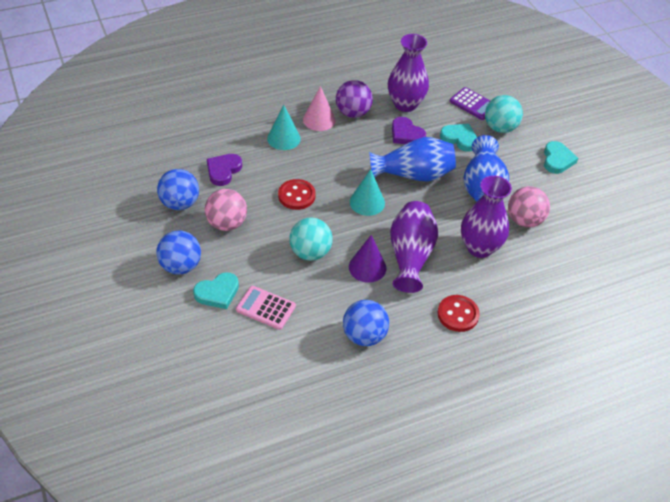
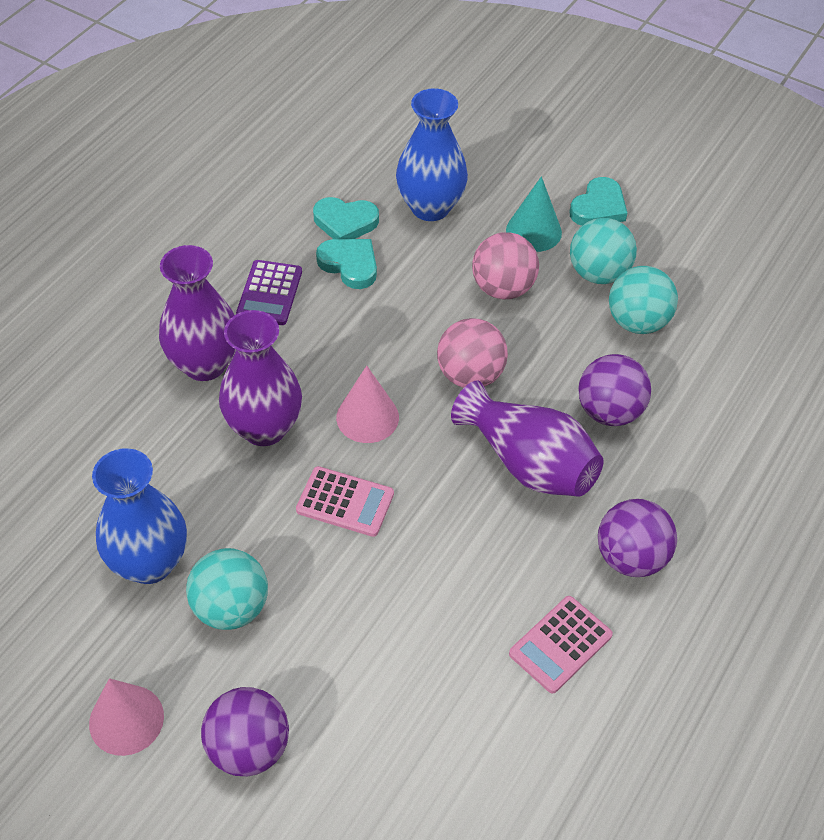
blue ball: 3 -> 0
pink calculator: 1 -> 2
pink cone: 1 -> 2
purple ball: 1 -> 3
purple cone: 1 -> 0
purple heart: 2 -> 0
red button: 2 -> 0
turquoise ball: 2 -> 3
turquoise cone: 2 -> 1

